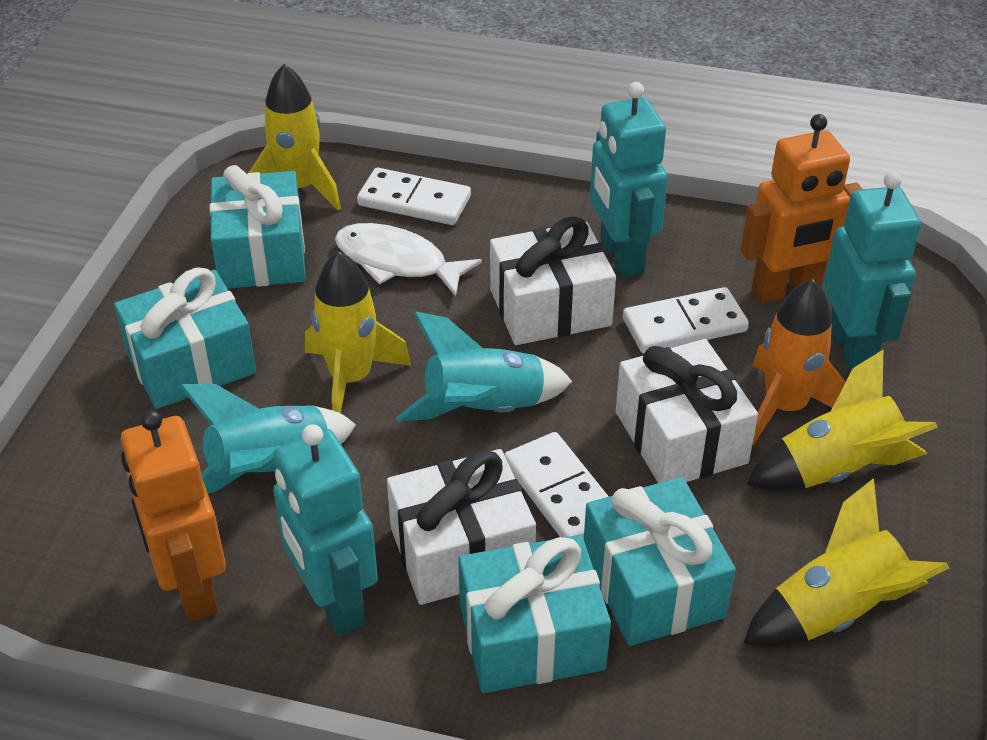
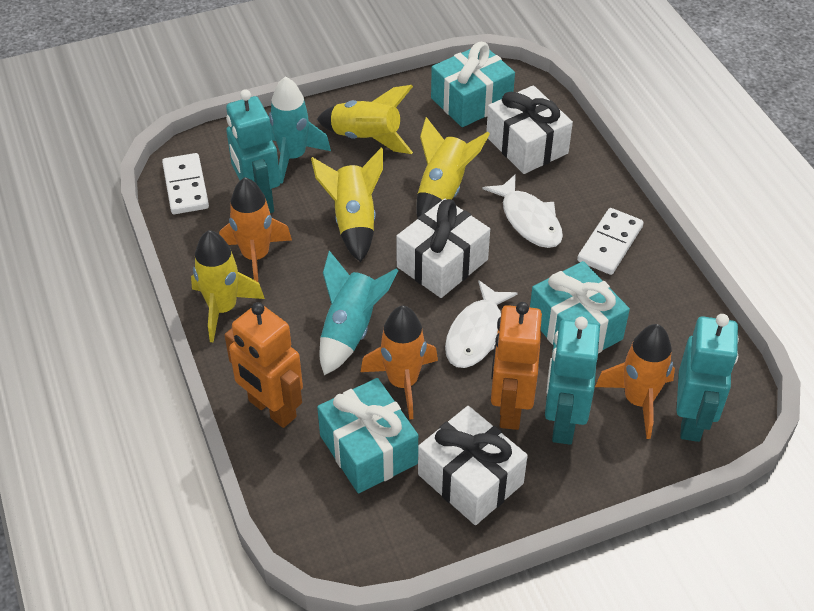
orange rocket: 1 -> 3
turquoise gift: 4 -> 3
white domino: 3 -> 2
white fish: 1 -> 2

